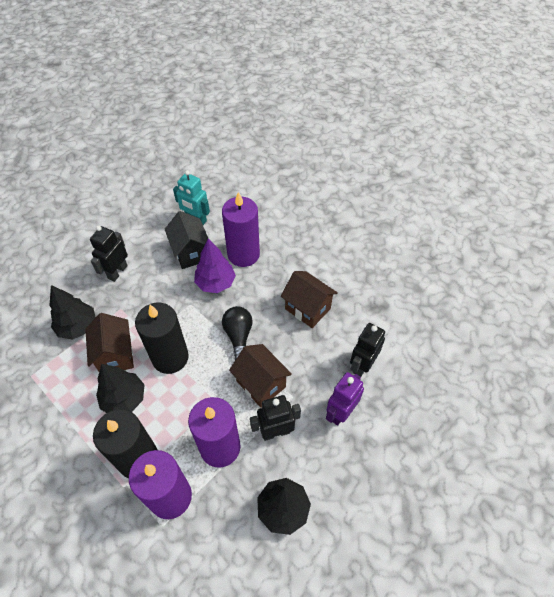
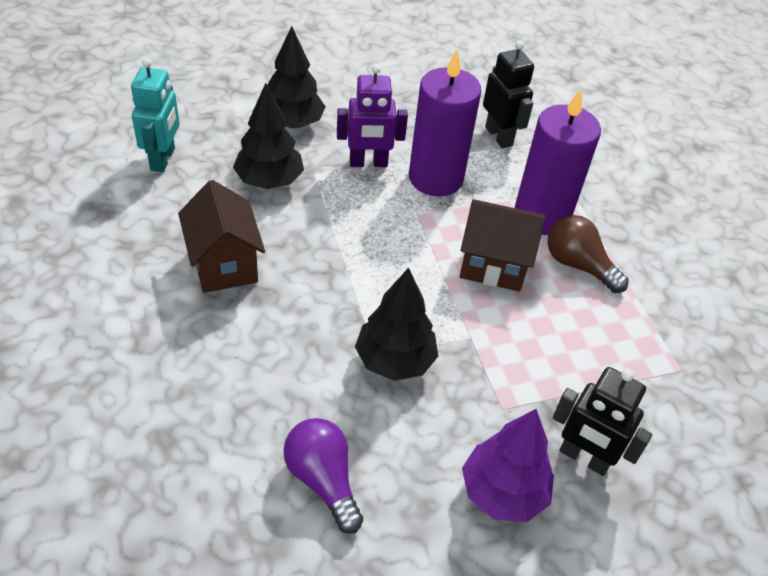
black candle: 2 -> 0
black house: 1 -> 0
black light bulb: 1 -> 0
black robot: 3 -> 2
brown house: 3 -> 2
brown light bulb: 0 -> 1
purple candle: 3 -> 2
purple light bulb: 0 -> 1

